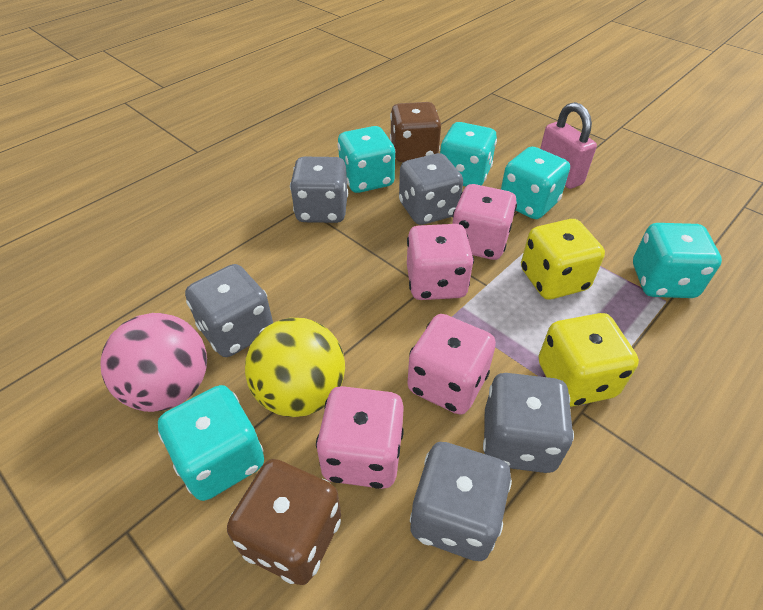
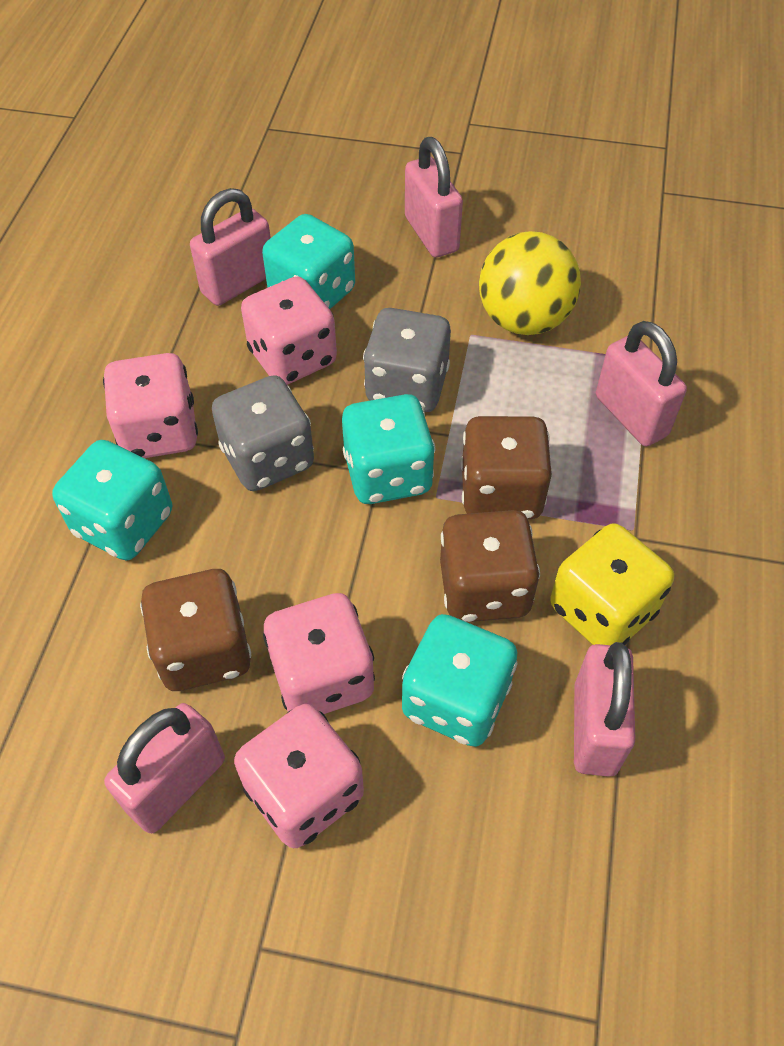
brown dice: 2 -> 3
grey dice: 5 -> 2
pink ball: 1 -> 0
pink padlock: 1 -> 5
turquoise dice: 5 -> 4
yellow dice: 2 -> 1

